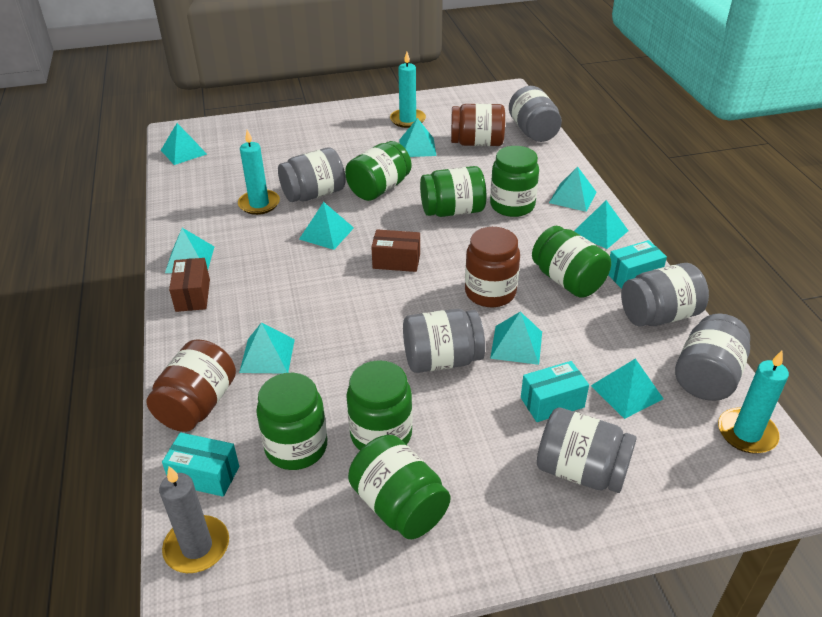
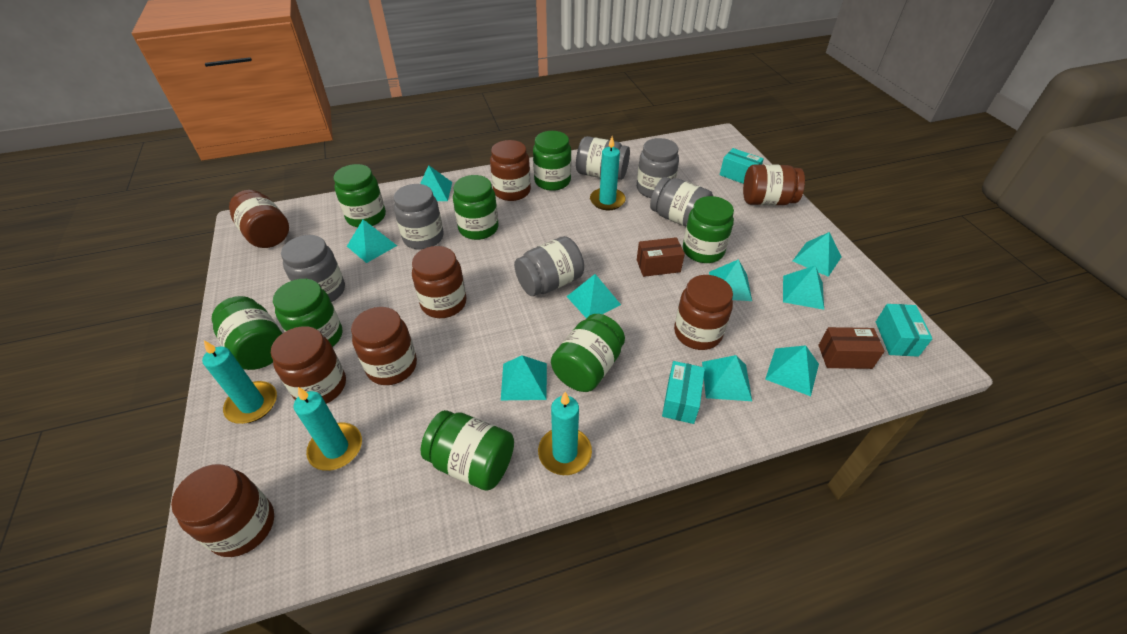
brown jar: 3 -> 8
green jar: 7 -> 8
grey candle: 1 -> 0
turquoise candle: 3 -> 4

